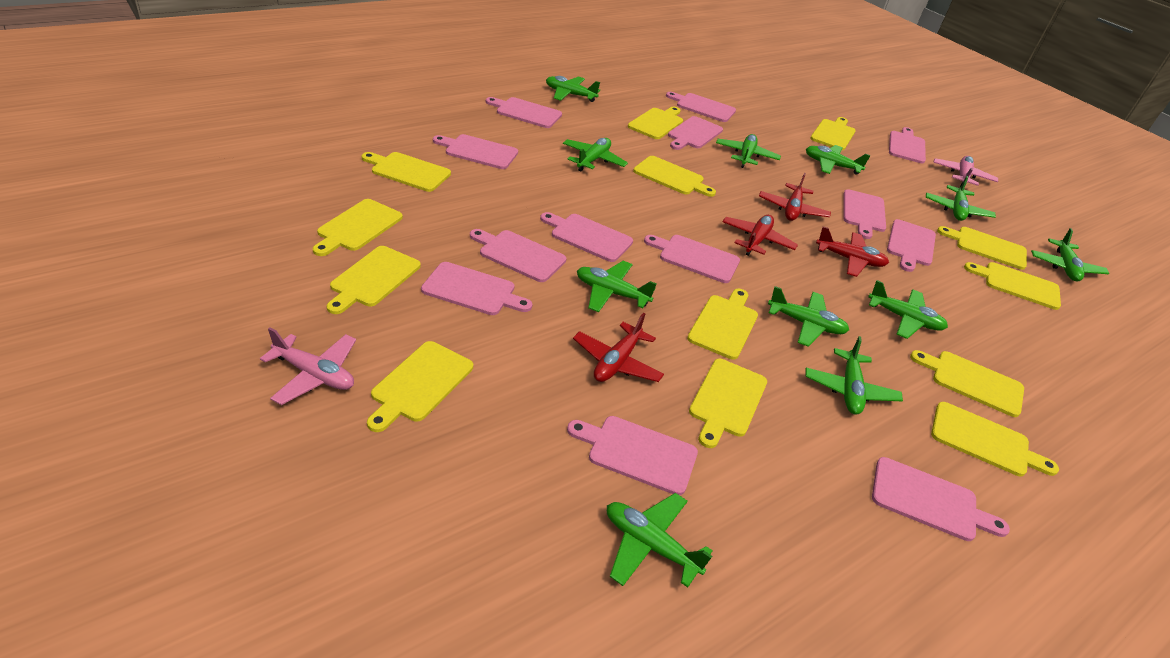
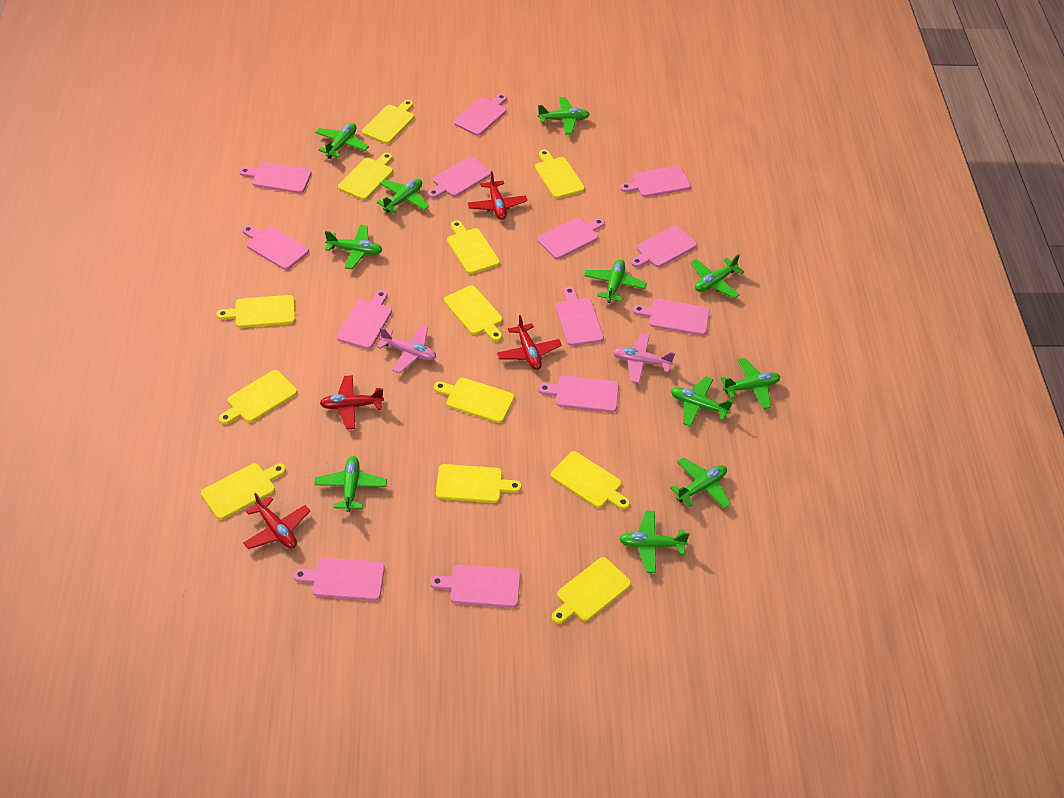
yellow cutting board: 13 -> 12

